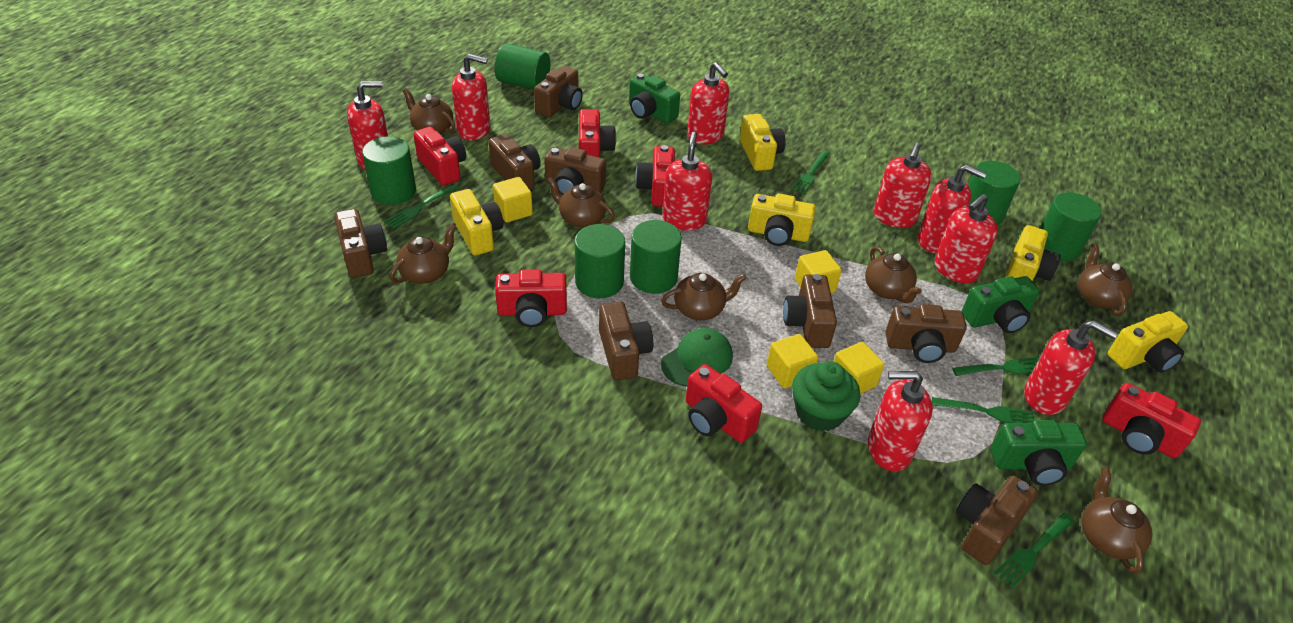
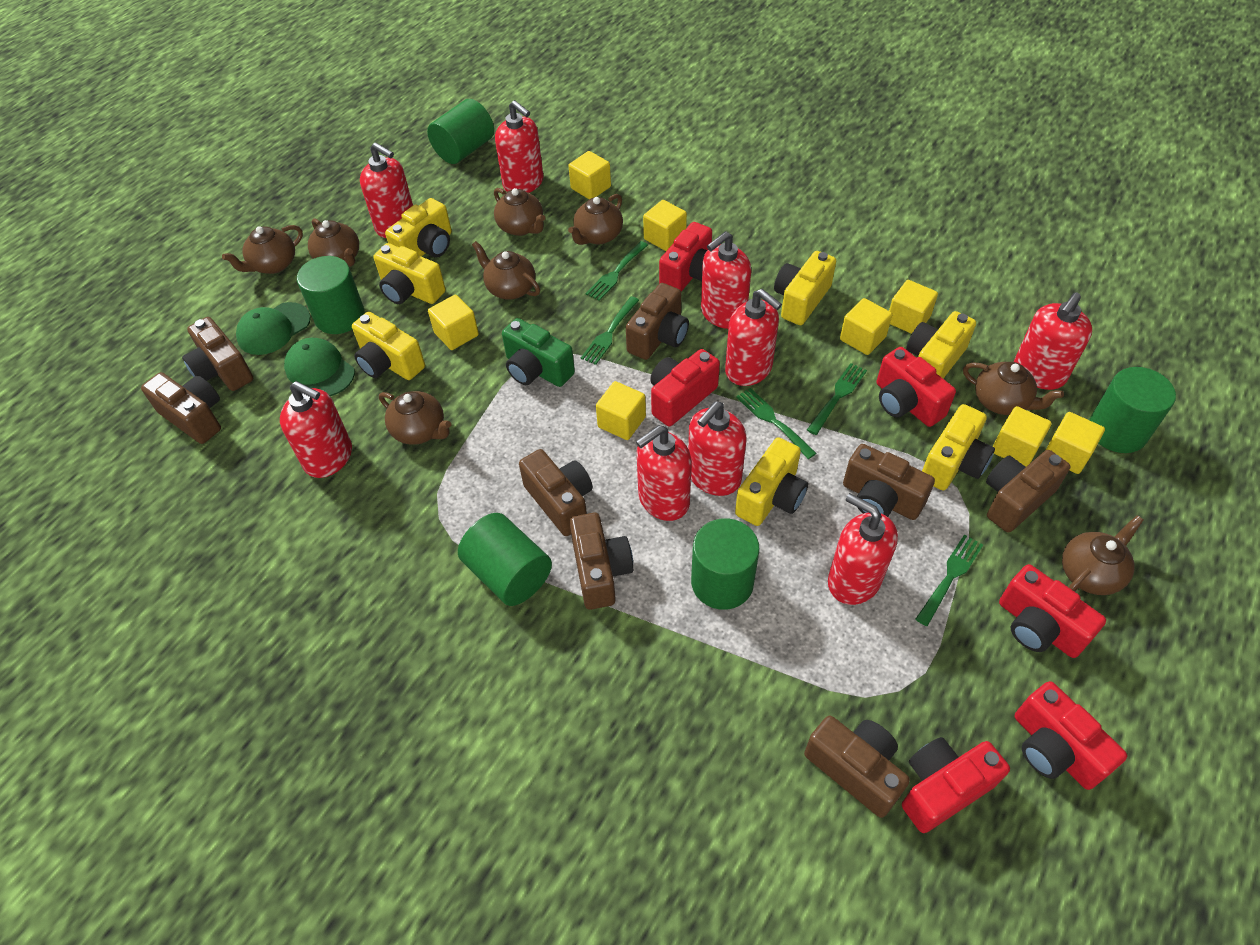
brown teapot: 7 -> 8
green camera: 3 -> 1
green cap: 1 -> 2
green cupcake: 1 -> 0
green cylinder: 6 -> 5
yellow camera: 5 -> 7
yellow cube: 4 -> 8

